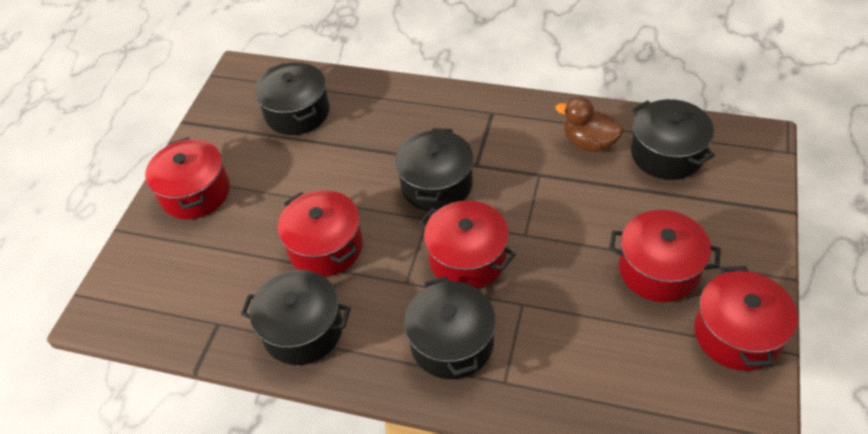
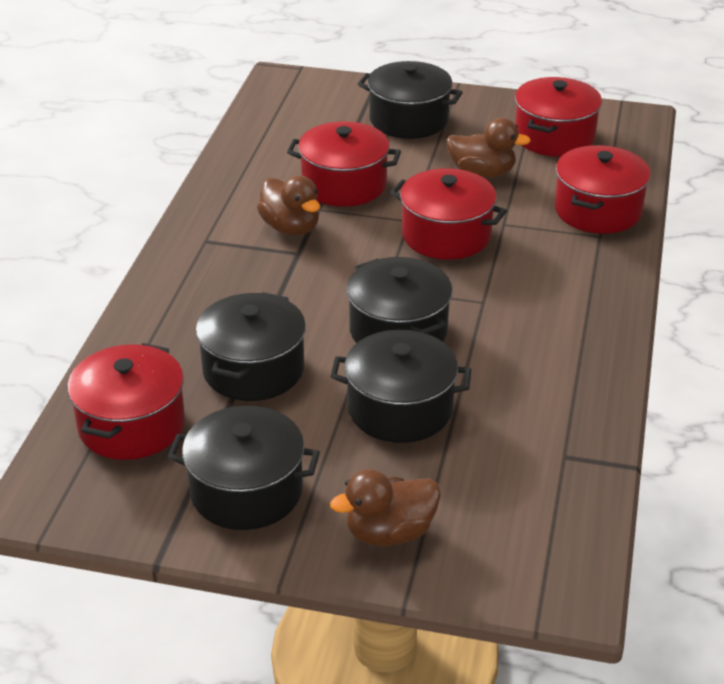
brown duck: 1 -> 3

